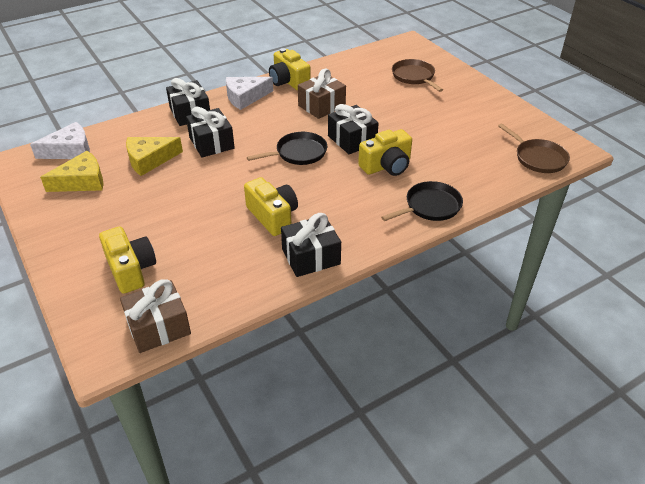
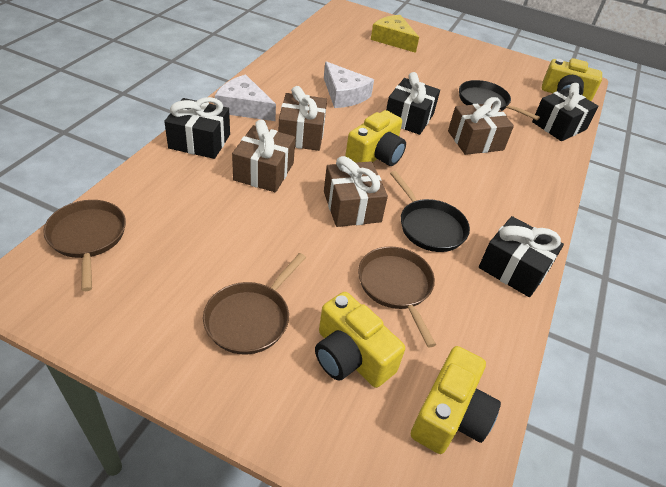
brown gift: 2 -> 4
brown pan: 2 -> 3
yellow cheese: 2 -> 1

